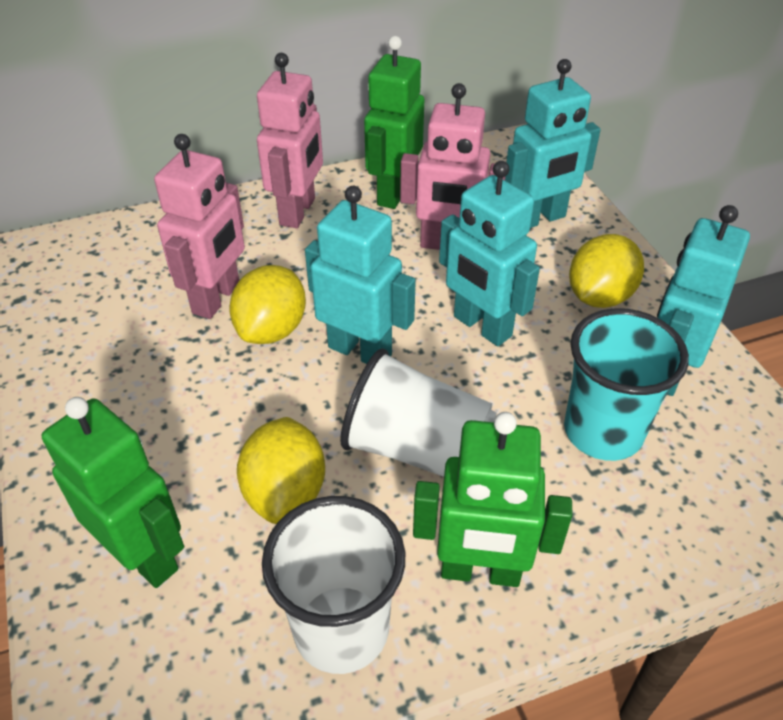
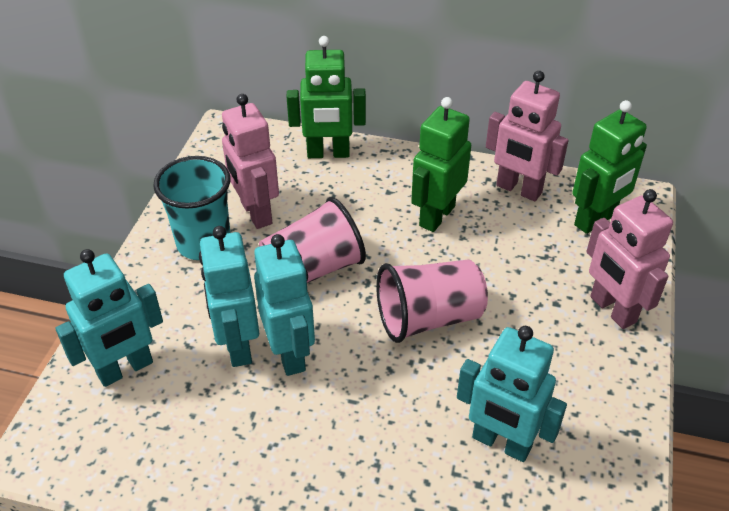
pink cup: 0 -> 2
white cup: 2 -> 0
yellow lemon: 3 -> 0

